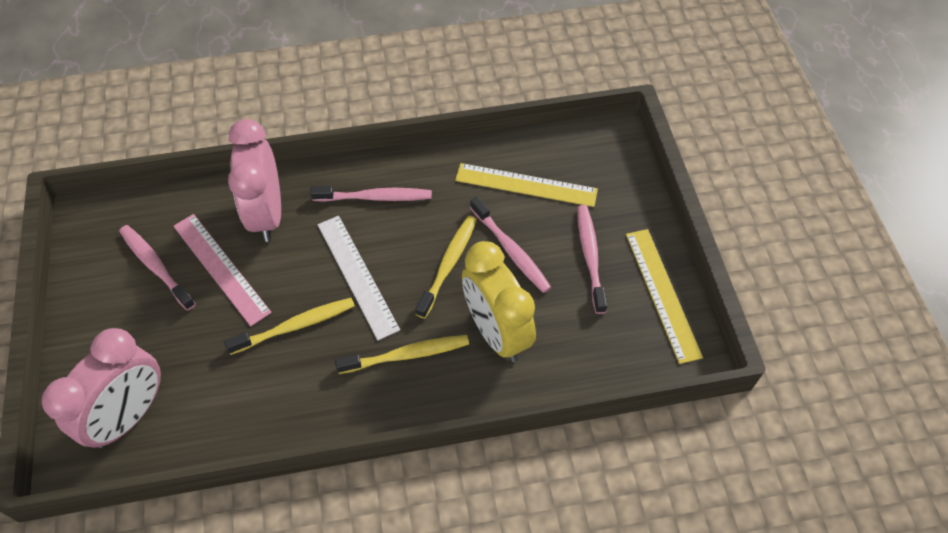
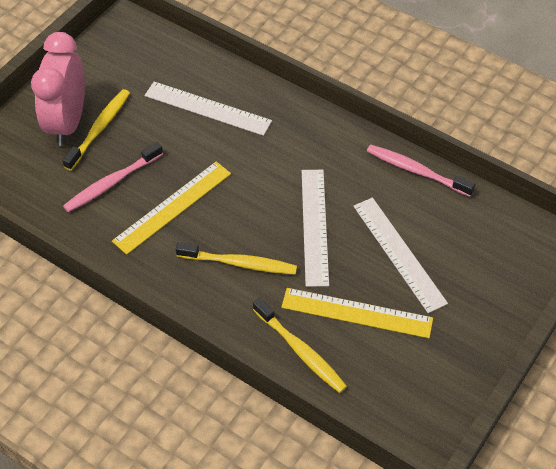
pink clock: 2 -> 1
pink ruler: 1 -> 0
pink toothbrush: 4 -> 2
white ruler: 1 -> 3
yellow clock: 1 -> 0

